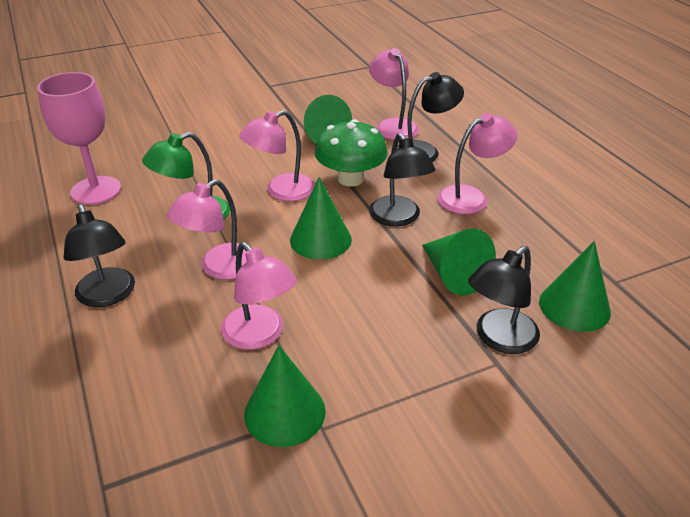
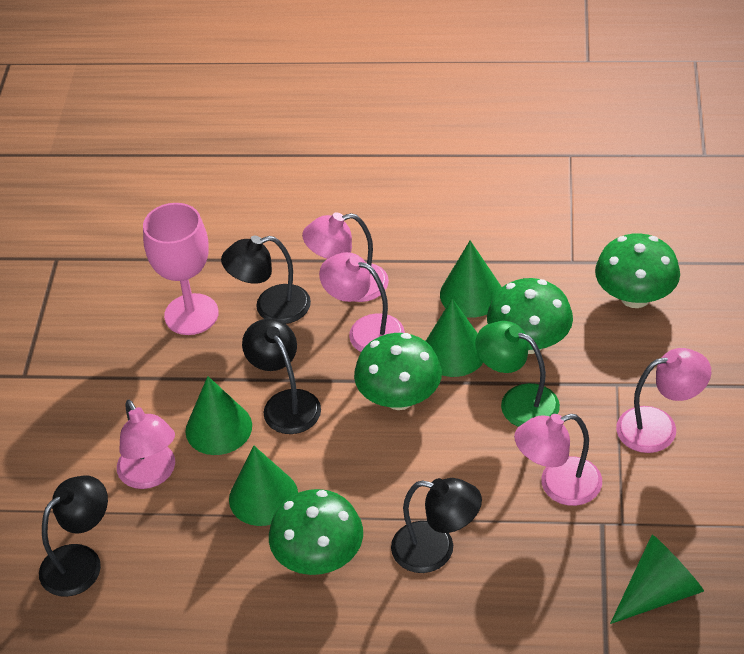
green mushroom: 1 -> 4

